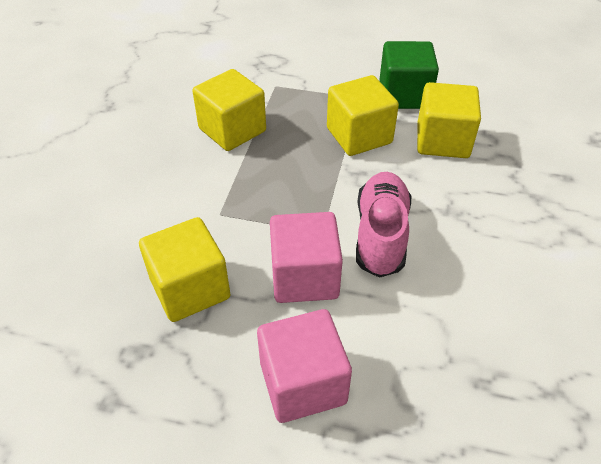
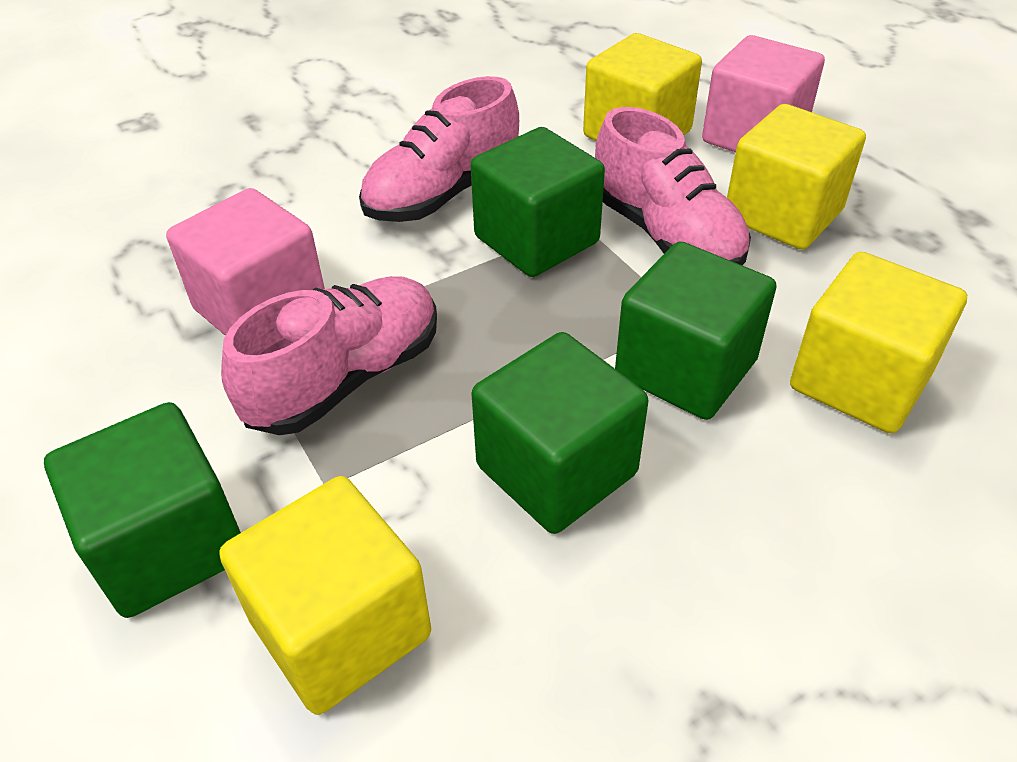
green cube: 1 -> 4
pink shoe: 1 -> 3

